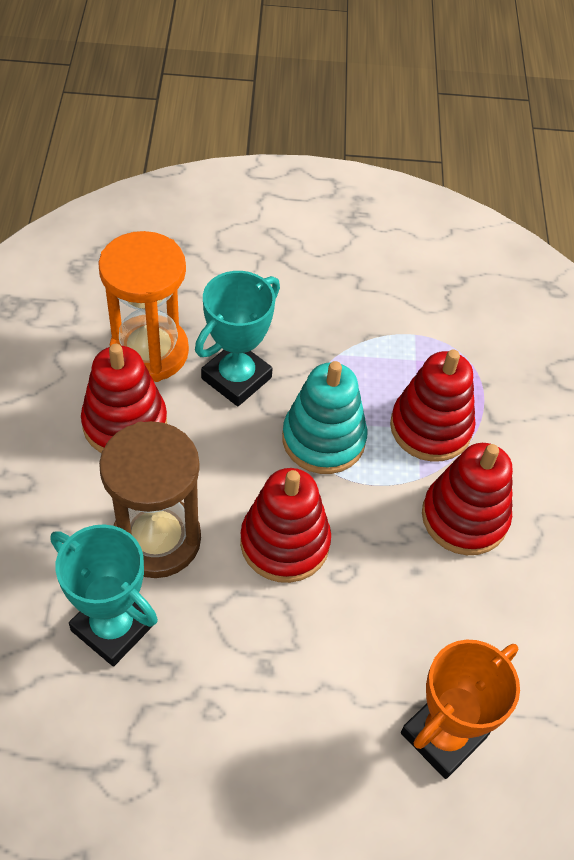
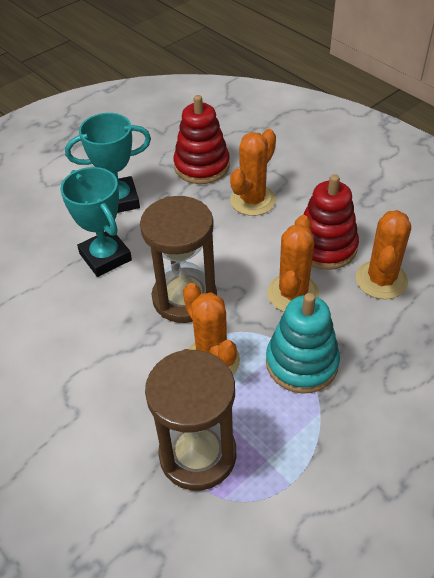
brown hourglass: 1 -> 2
orange cactus: 0 -> 4
orange hourglass: 1 -> 0
orange trophy: 1 -> 0
red stacking toy: 4 -> 2

